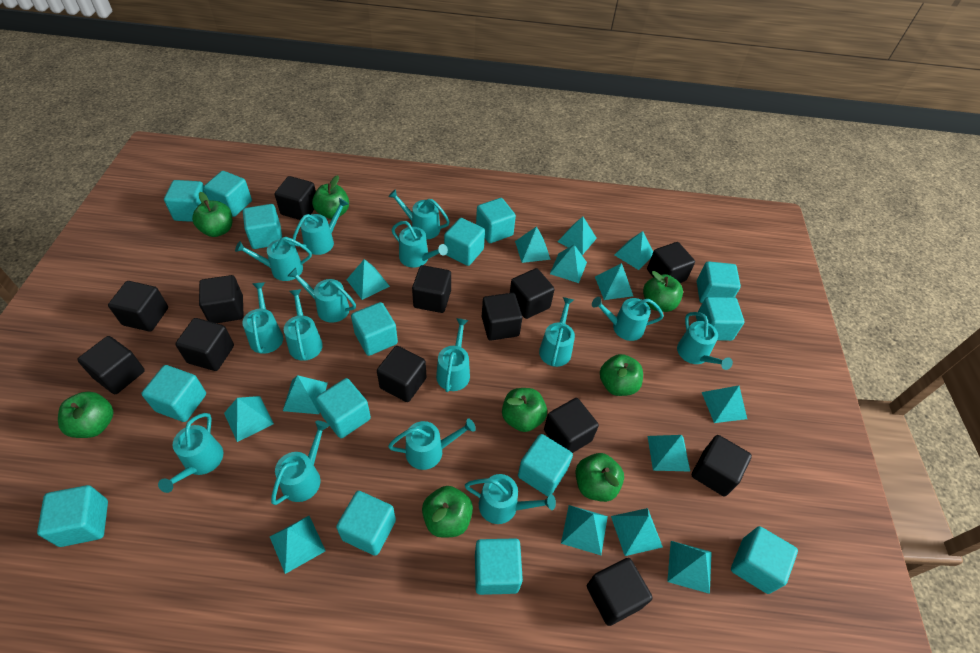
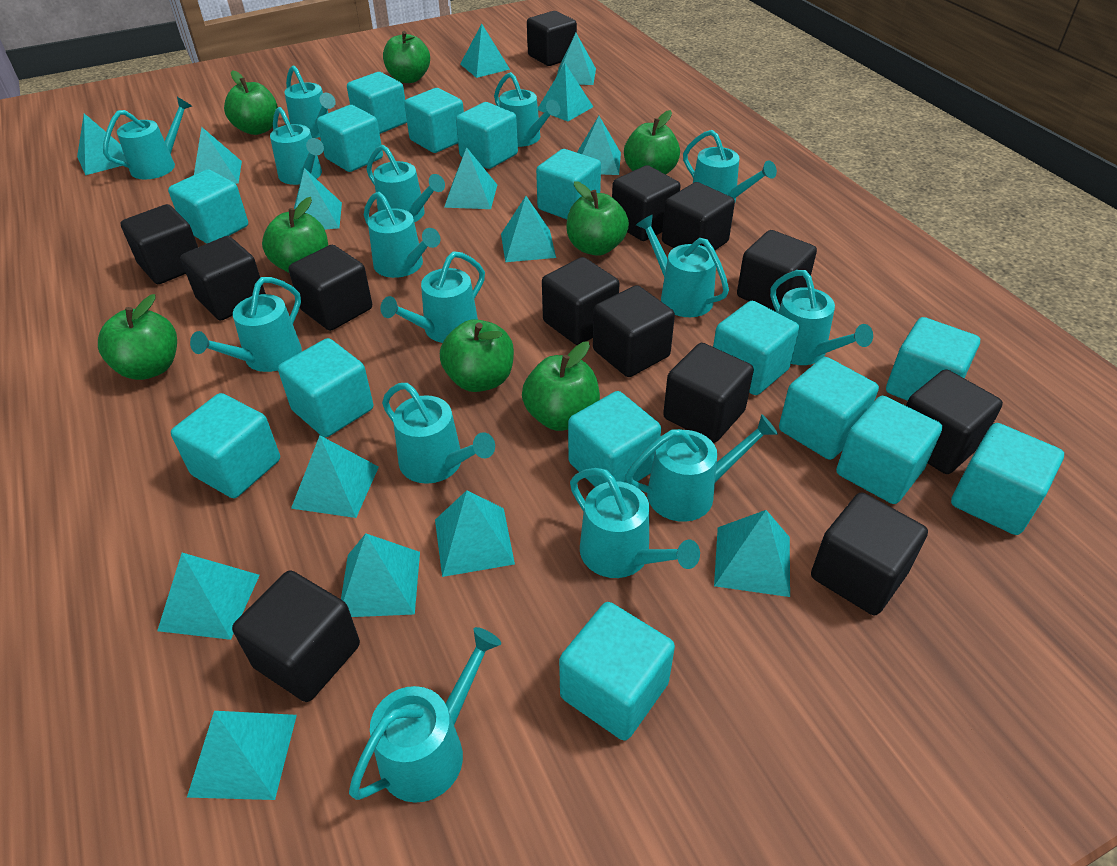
turquoise pyramid: 14 -> 15

